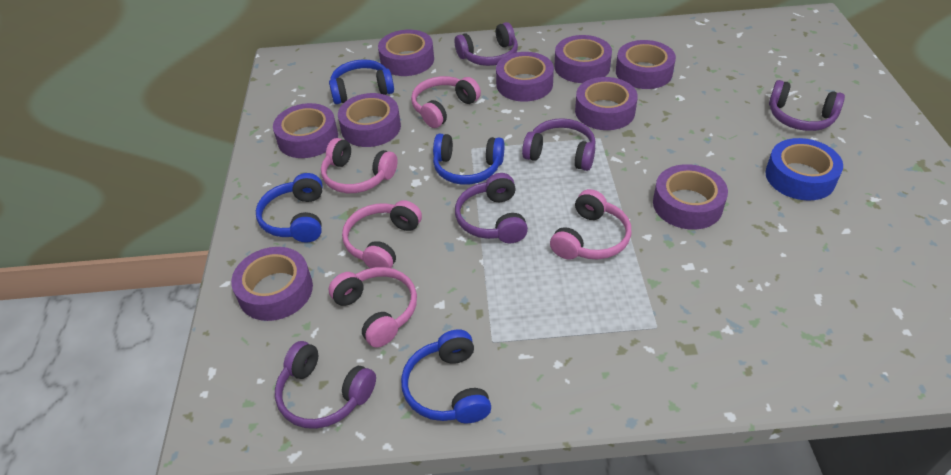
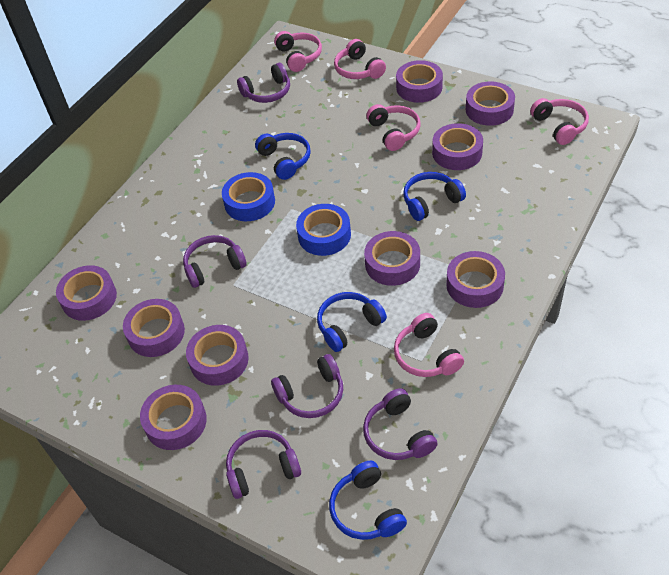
blue tape: 1 -> 2

